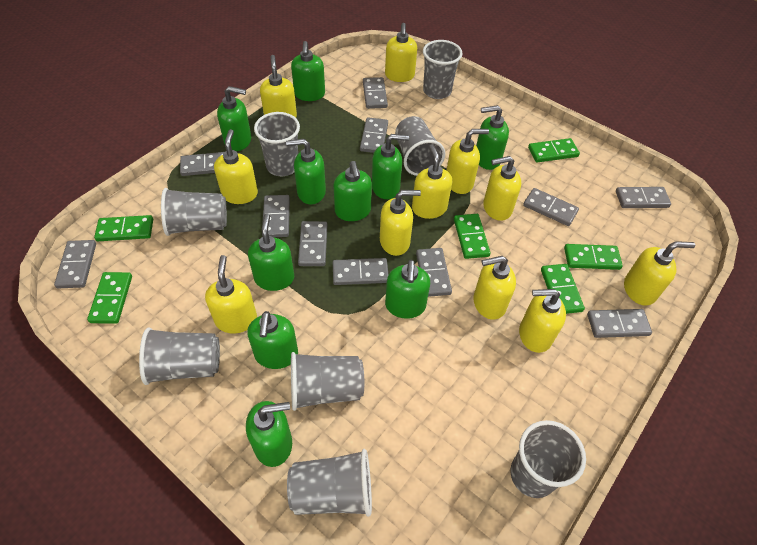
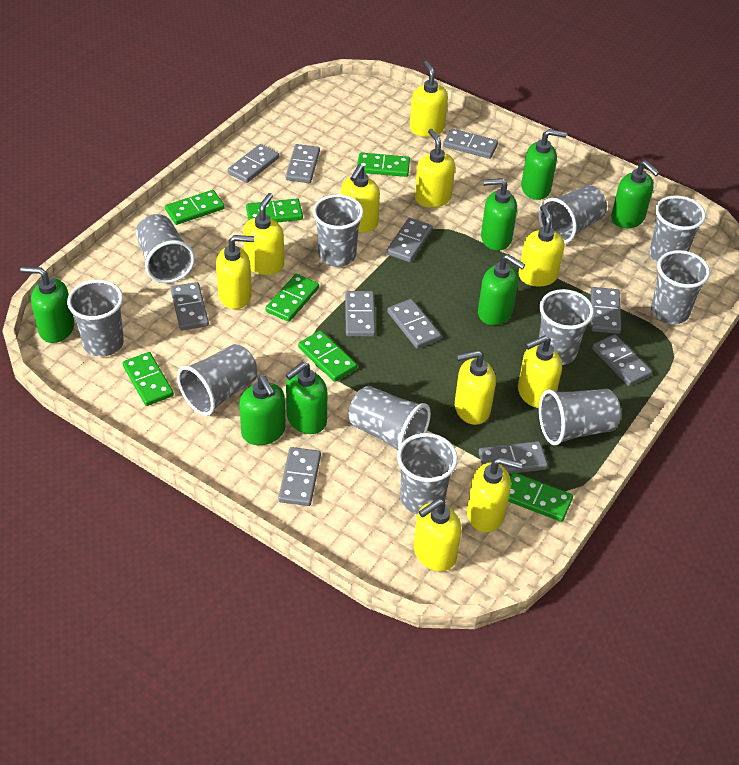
green domino: 6 -> 7
green soap dispenser: 10 -> 7
grey cup: 8 -> 11
yellow soap dispenser: 11 -> 10

